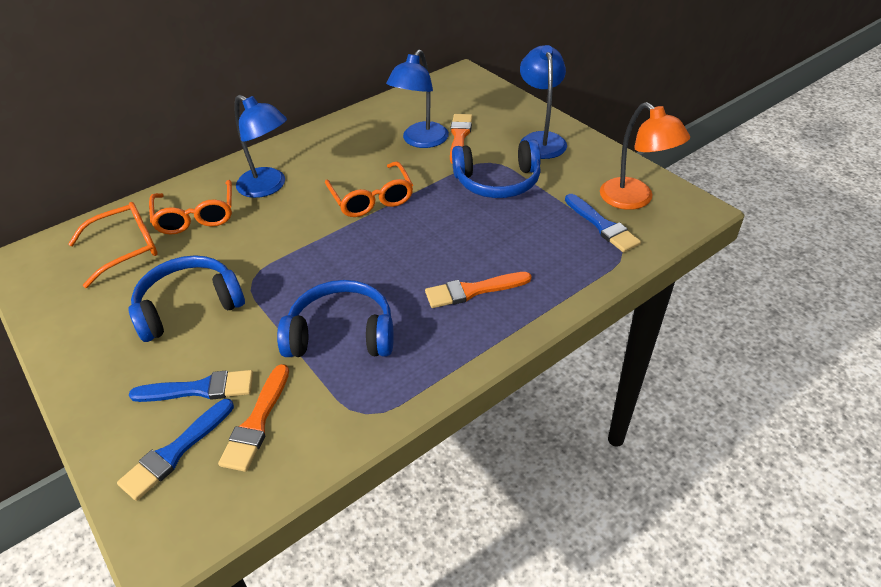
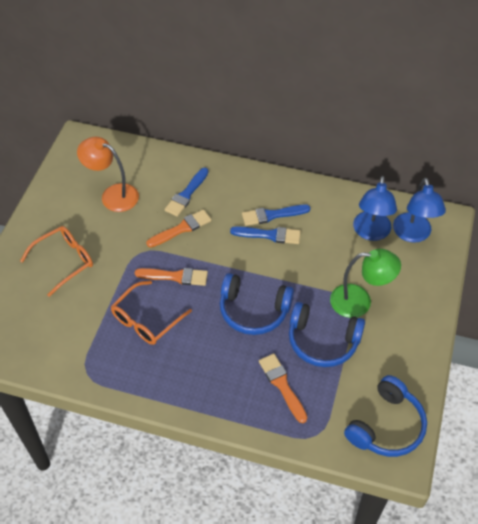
blue lamp: 3 -> 2
green lamp: 0 -> 1
orange glasses: 3 -> 2

